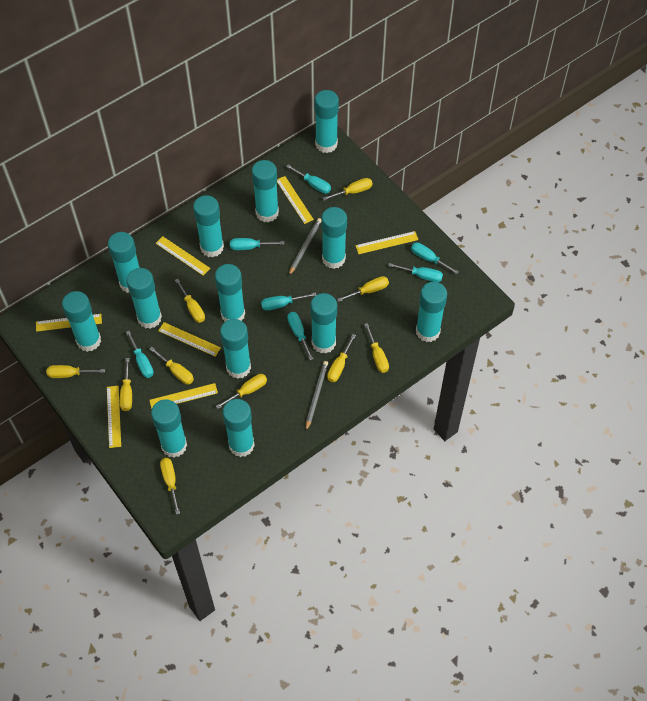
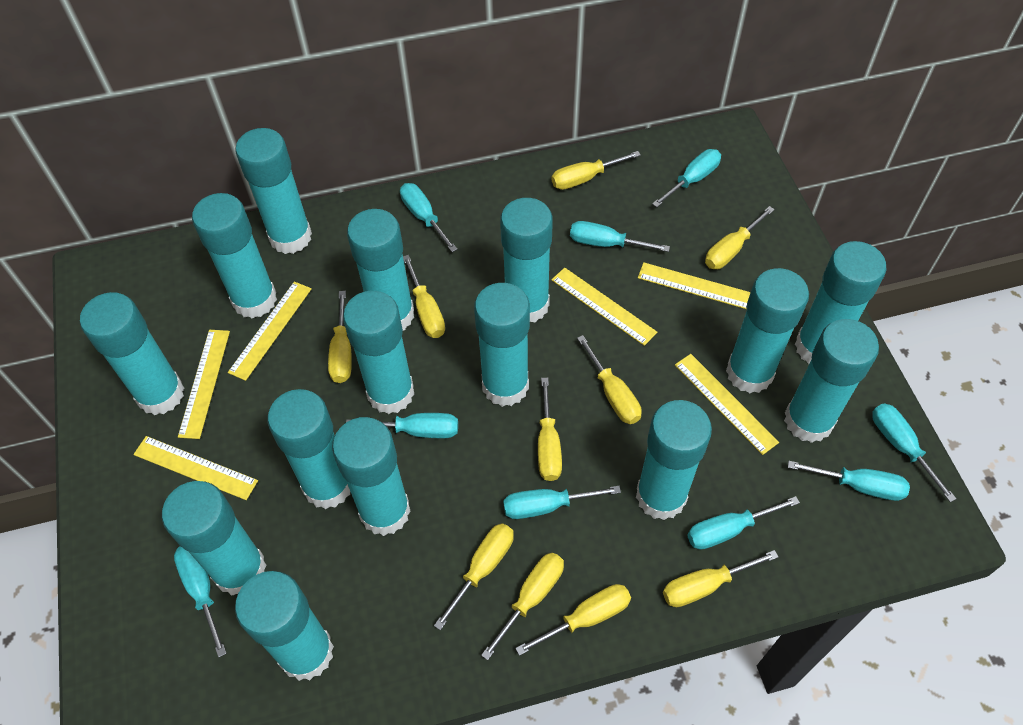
grey pencil: 2 -> 0
turquoise glue stick: 13 -> 15
turquoise screwdriver: 7 -> 9
yellow ruler: 7 -> 6

